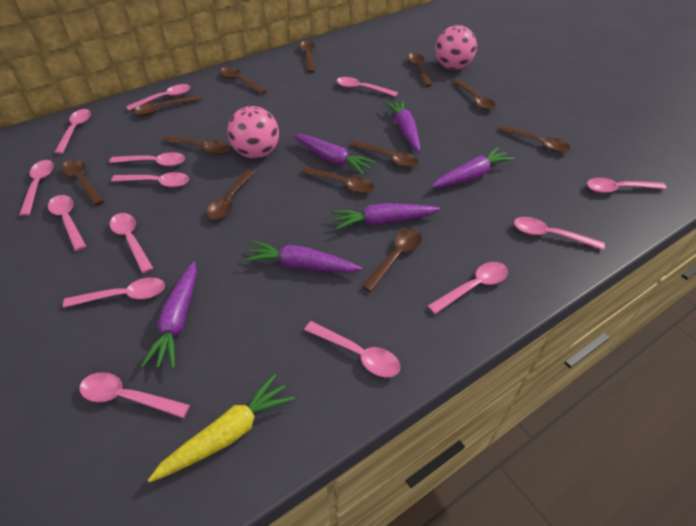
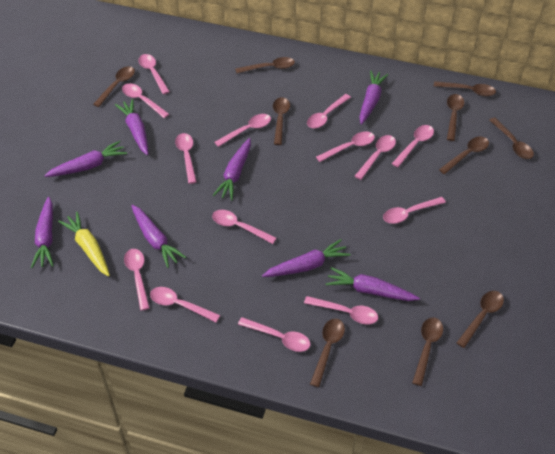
brown spoon: 12 -> 10
pink ball: 2 -> 0
purple carrot: 6 -> 8

